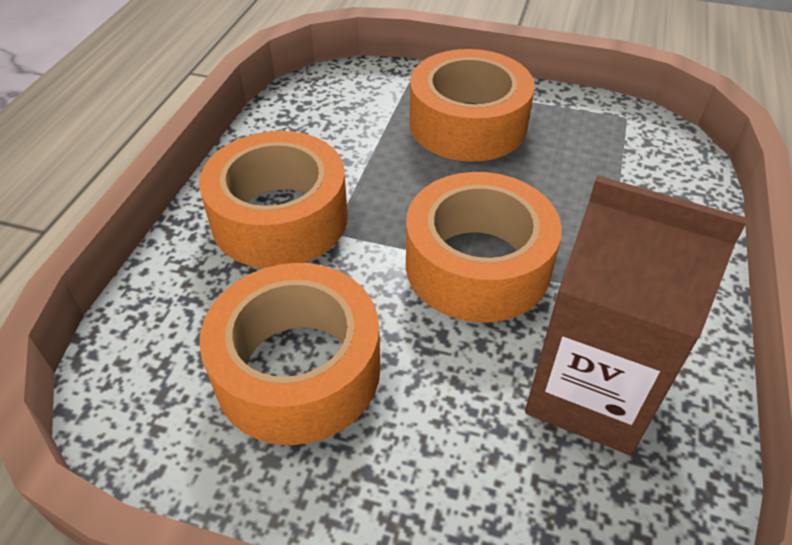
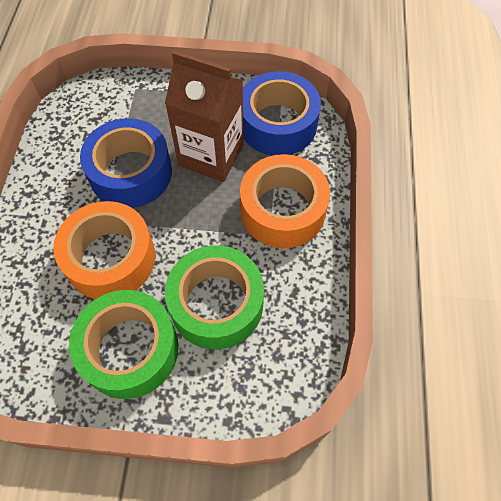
blue tape: 0 -> 2
green tape: 0 -> 2
orange tape: 4 -> 2

